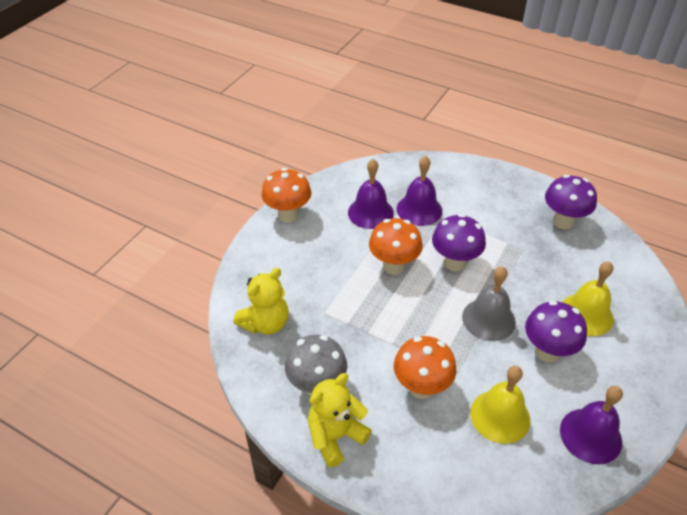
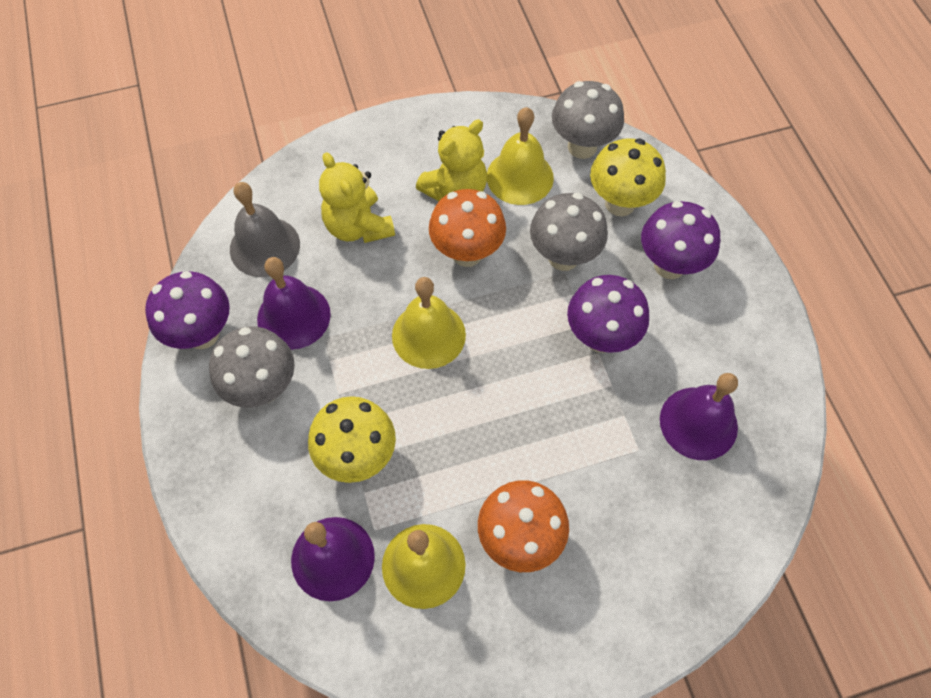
grey mushroom: 1 -> 3
orange mushroom: 3 -> 2
yellow bell: 2 -> 3
yellow mushroom: 0 -> 2

